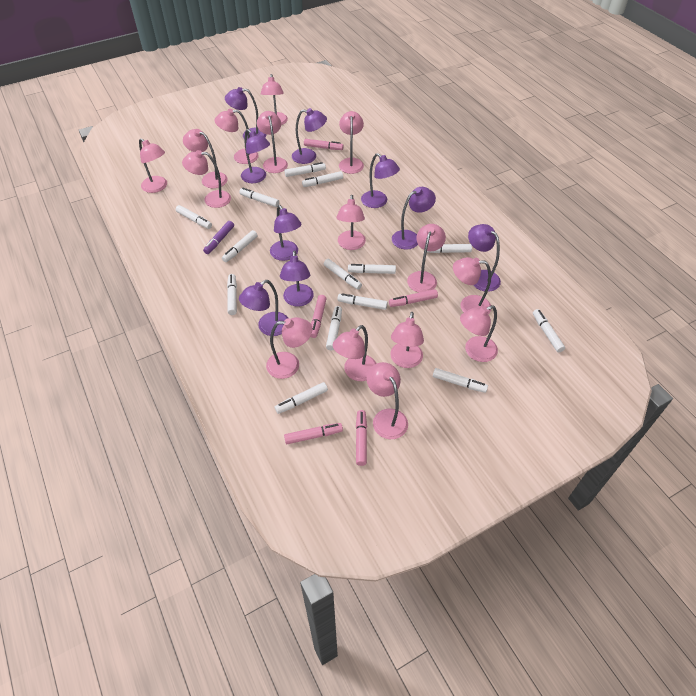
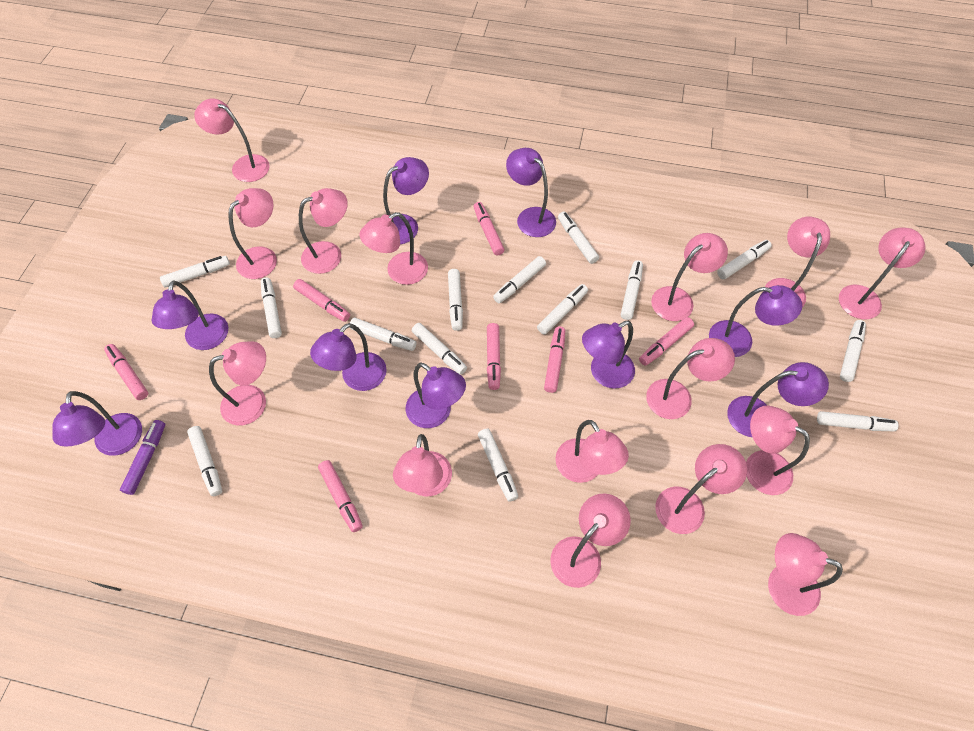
pink marker: 5 -> 7

